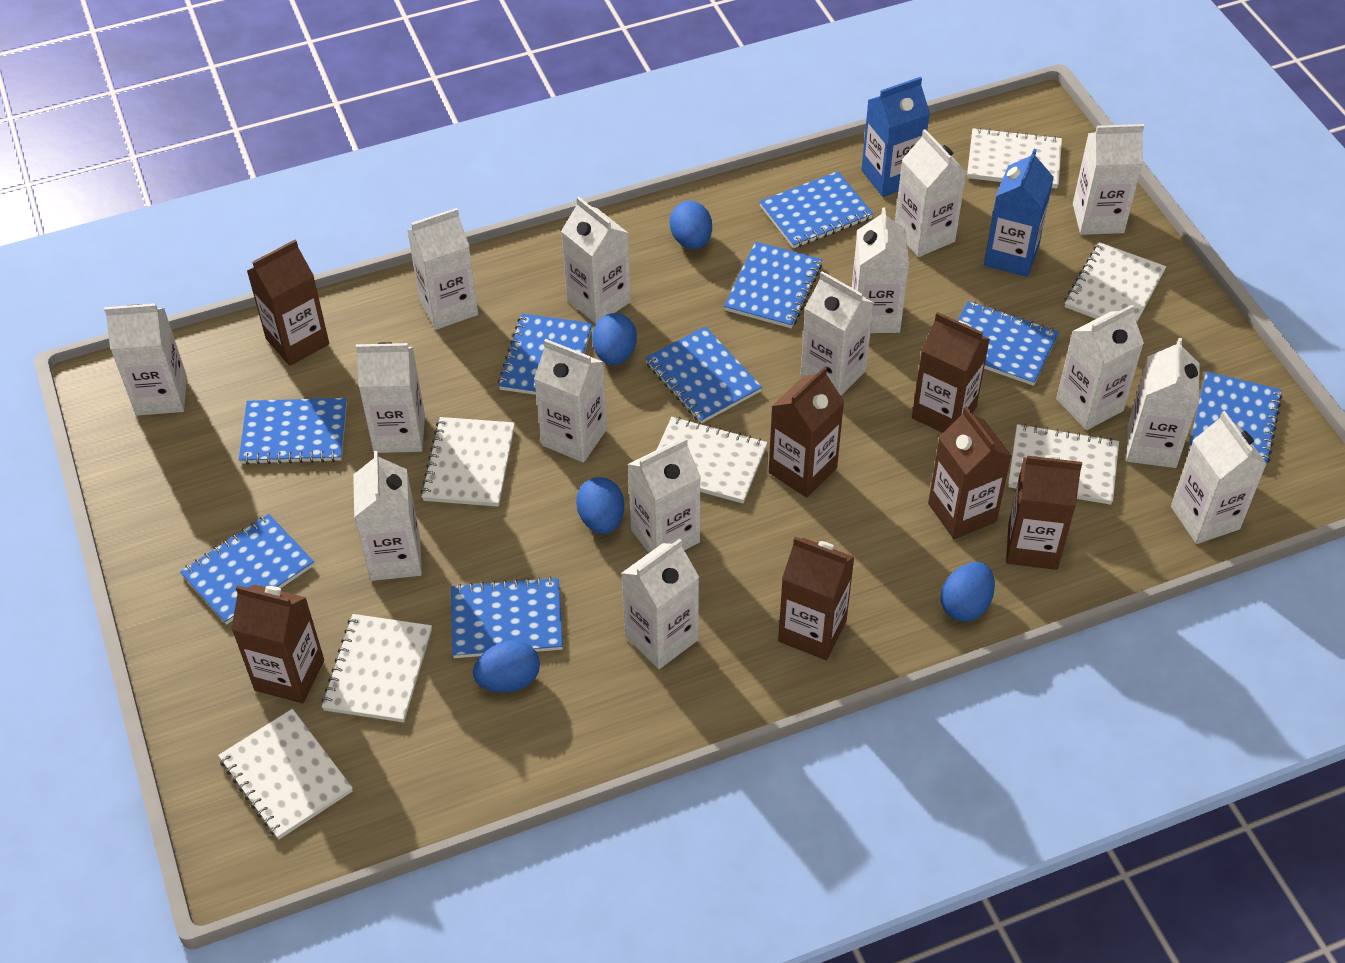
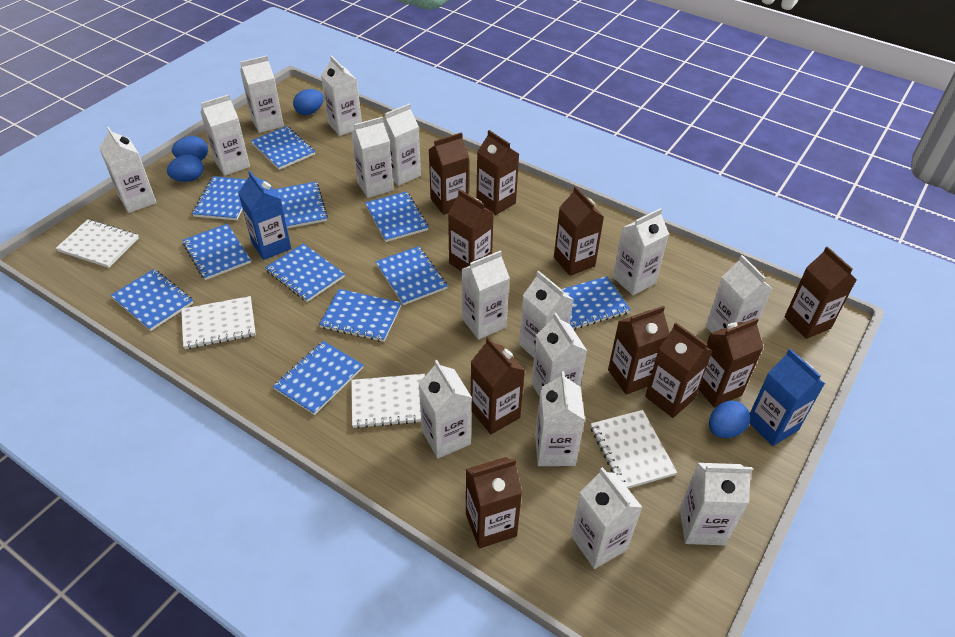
blue egg: 5 -> 4
blue notebook: 9 -> 11
brown carton: 7 -> 10
white notebook: 7 -> 4

